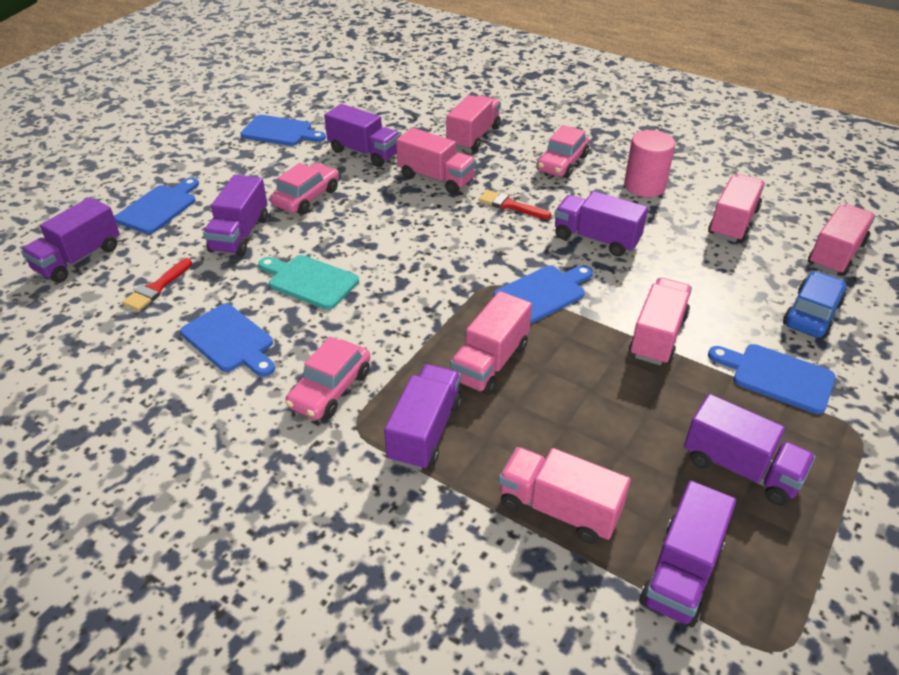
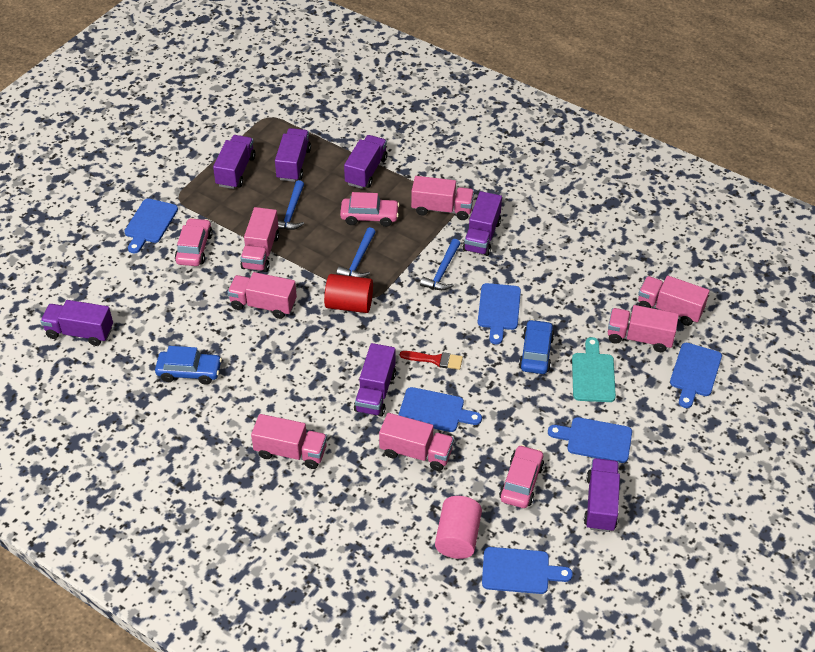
blue car: 1 -> 2
blue cutting board: 5 -> 6
blue hammer: 0 -> 3
red brush: 2 -> 1
red cylinder: 0 -> 1

